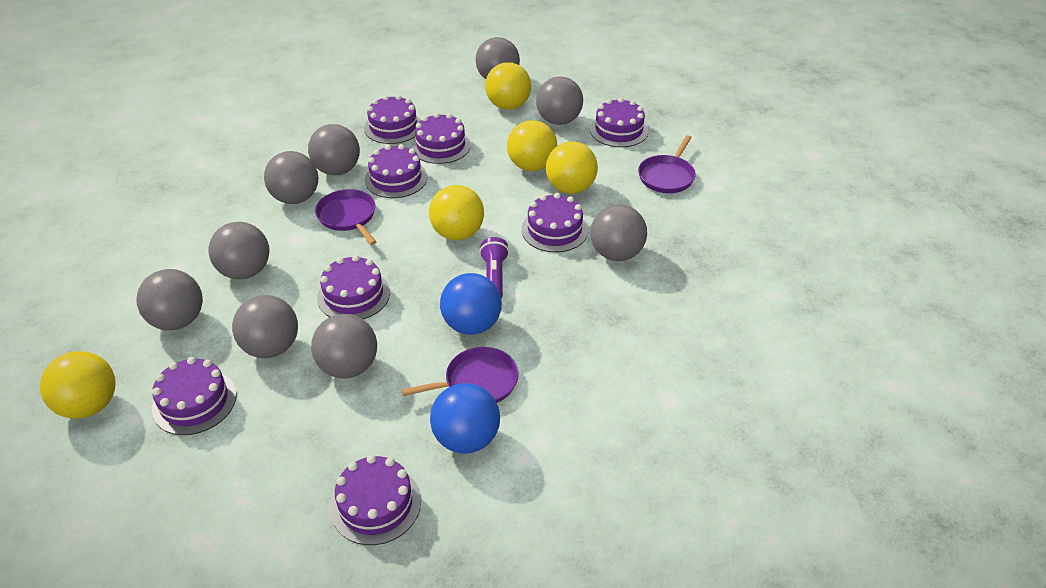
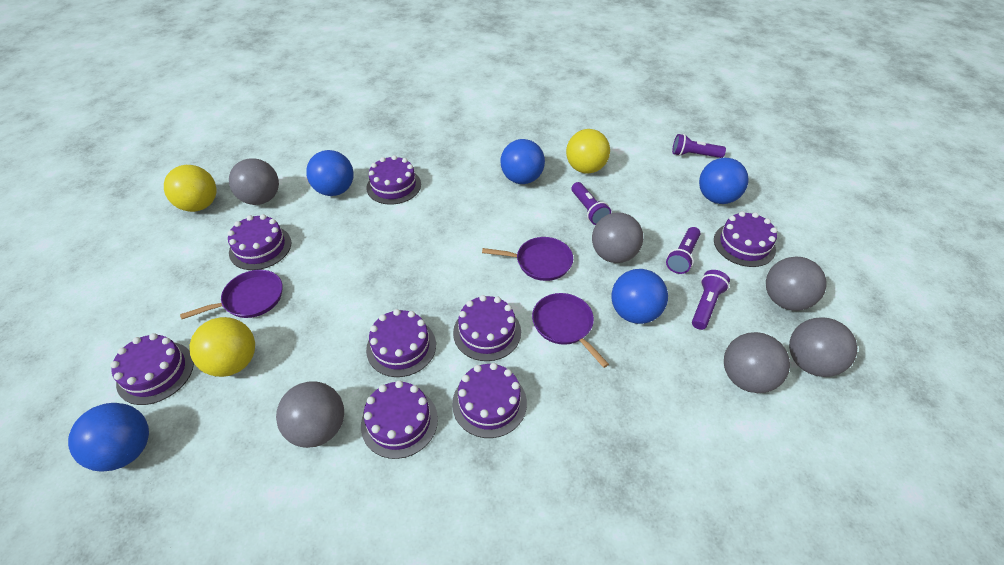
blue ball: 2 -> 5
grey ball: 9 -> 6
purple flashlight: 1 -> 4
yellow ball: 5 -> 3

